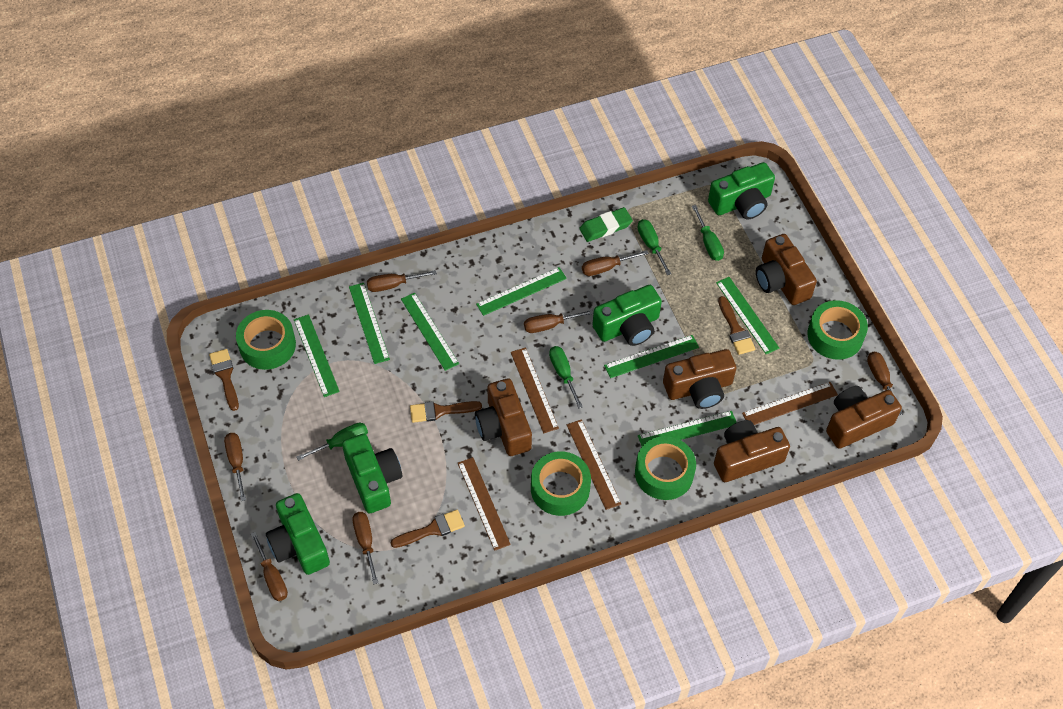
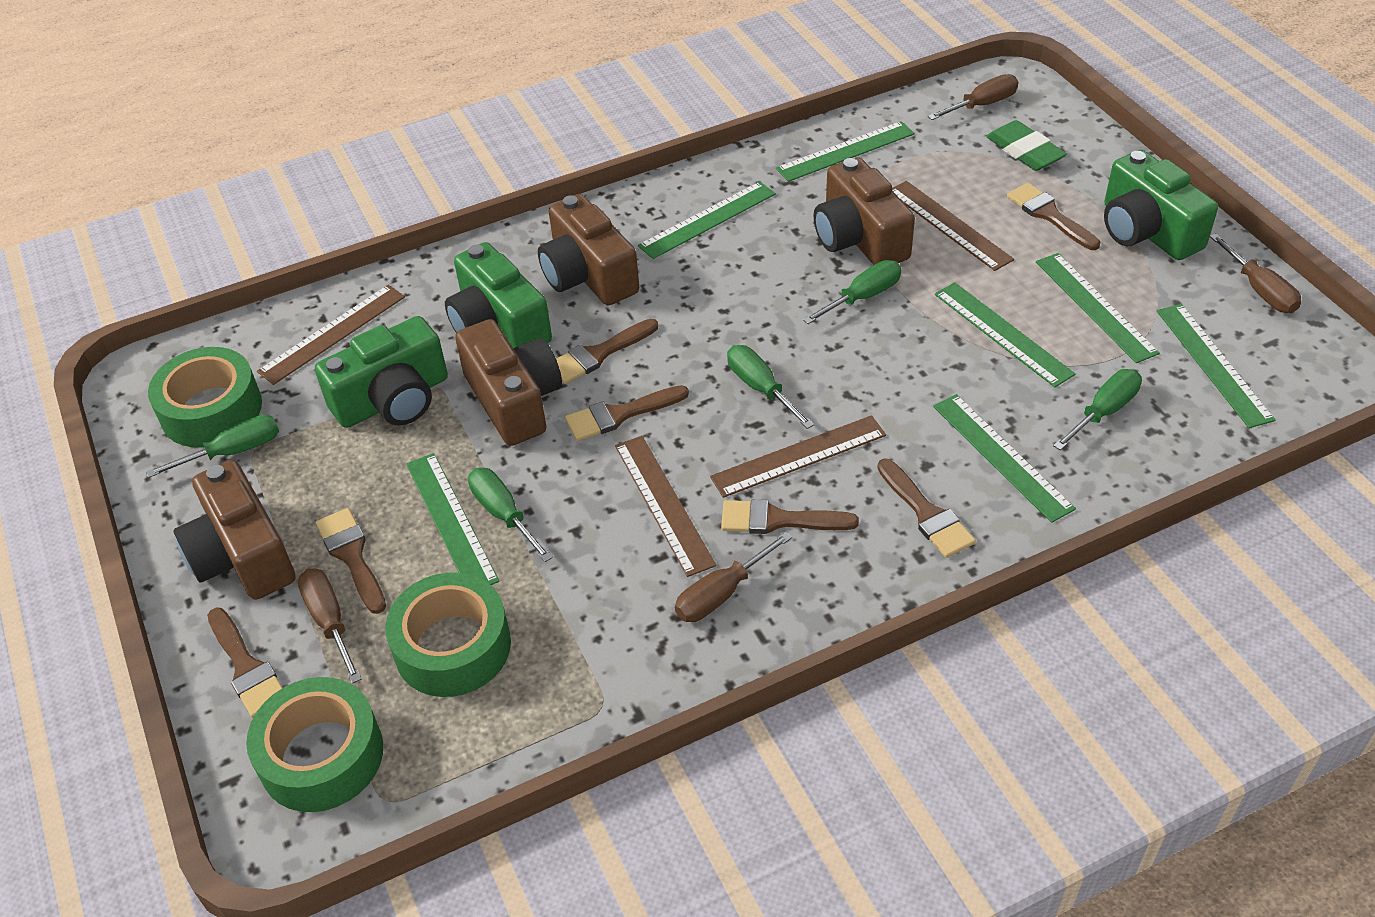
brown brush: 4 -> 7
brown camera: 5 -> 4
brown screwdriver: 7 -> 4
green camera: 4 -> 3
green screwdriver: 4 -> 5
green tape: 4 -> 3

